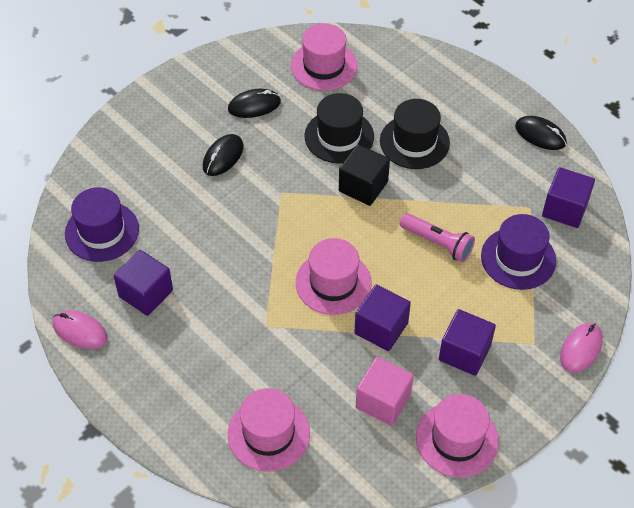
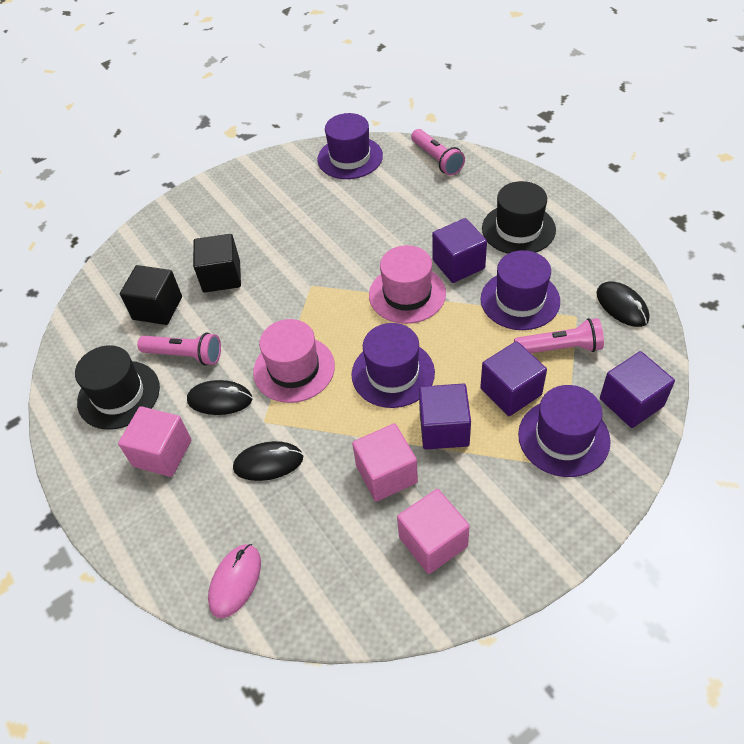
black cube: 1 -> 2
pink cube: 1 -> 3
pink flashlight: 1 -> 3
pink hat: 4 -> 2
pink mouse: 2 -> 1
purple hat: 2 -> 4

